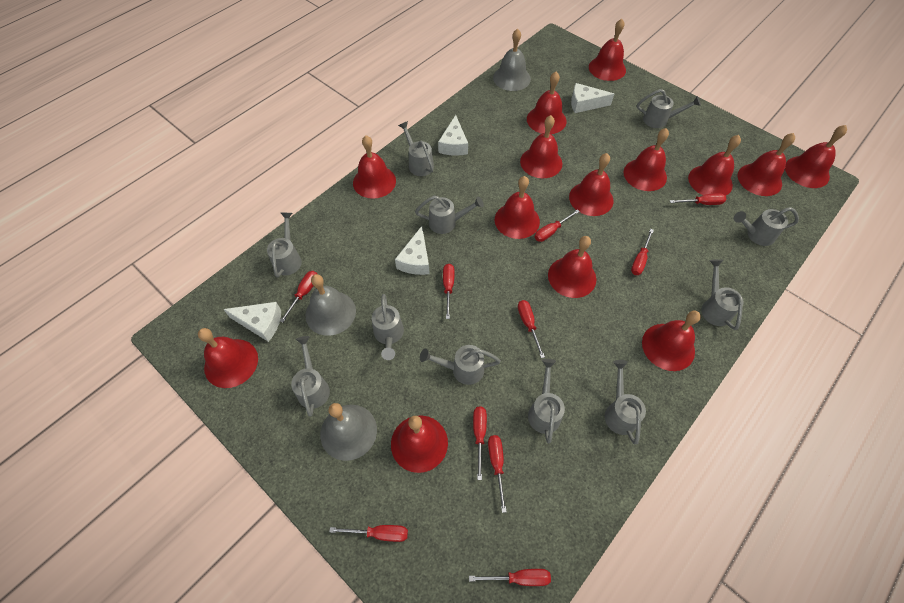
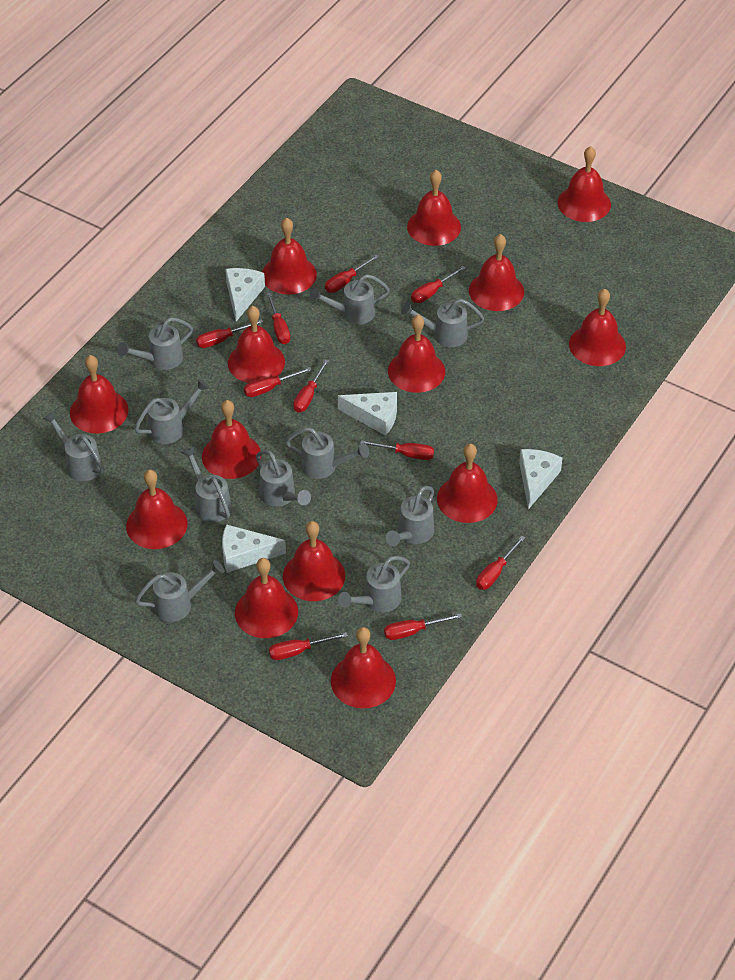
grey bell: 3 -> 0

